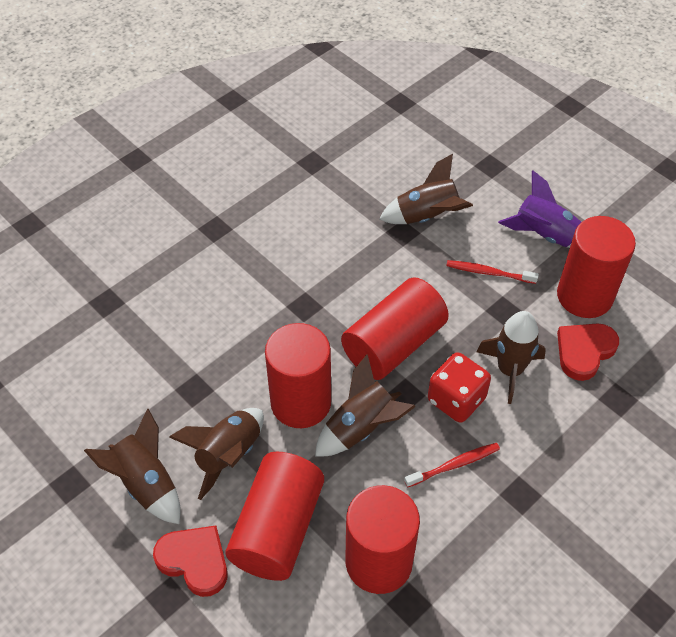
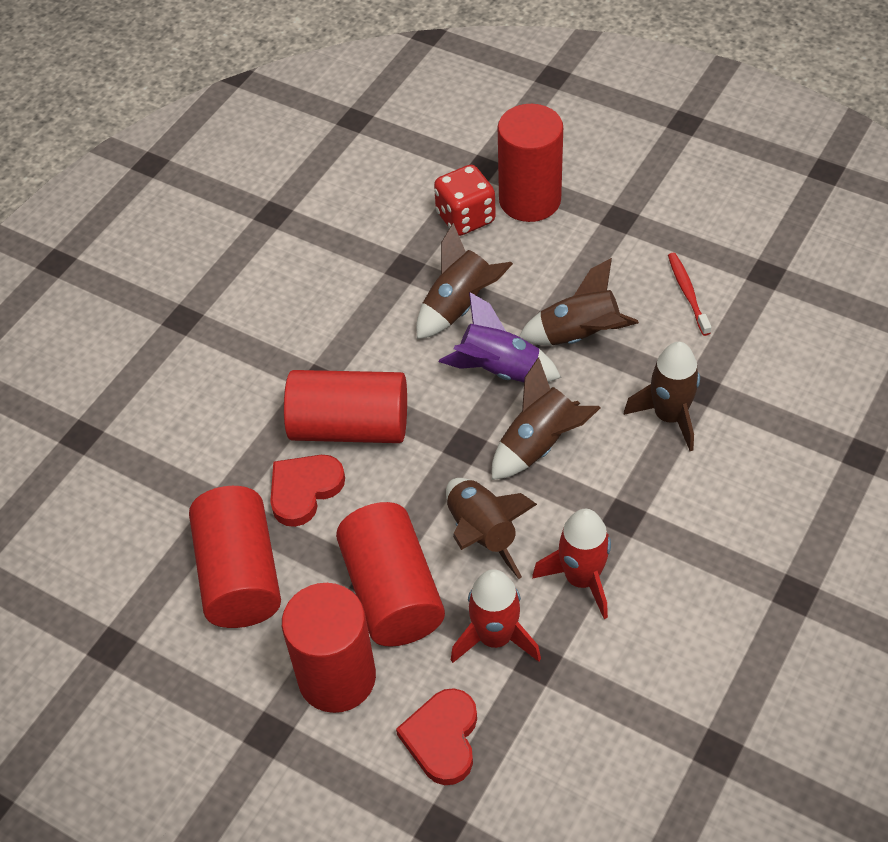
red rocket: 0 -> 2
red toothbrush: 2 -> 1

